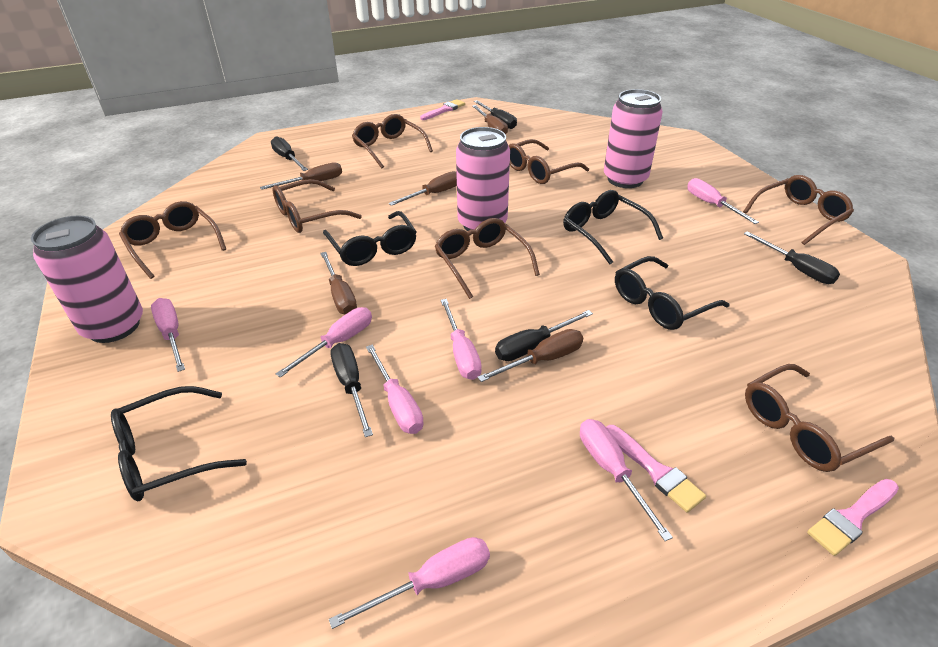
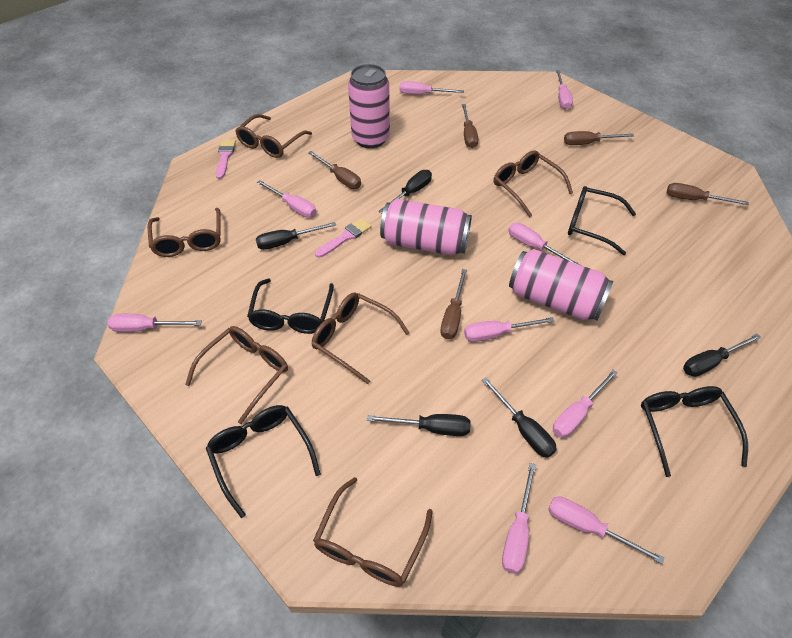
brown glasses: 7 -> 6
pink brush: 3 -> 2
pink screwdriver: 7 -> 9

